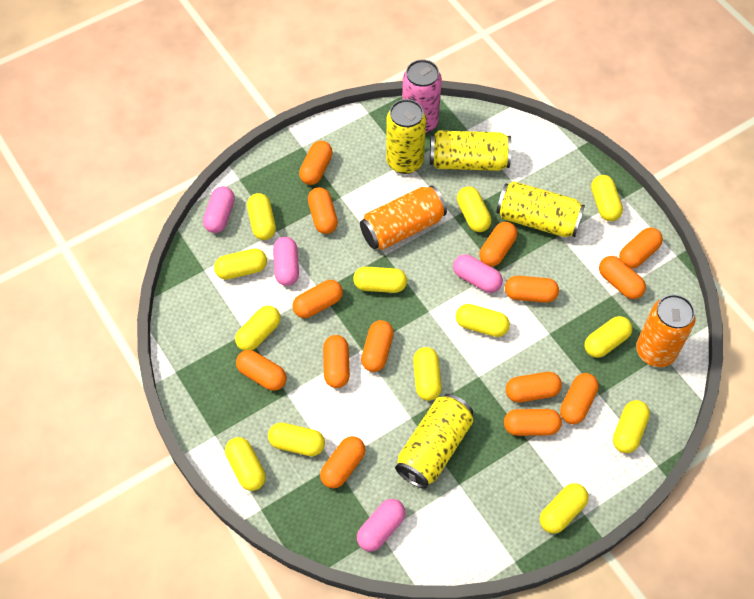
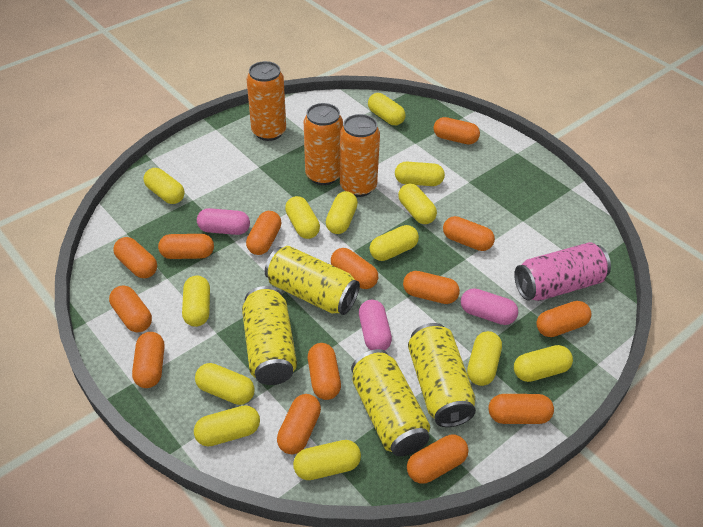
orange can: 2 -> 3
pink capsule: 4 -> 3

